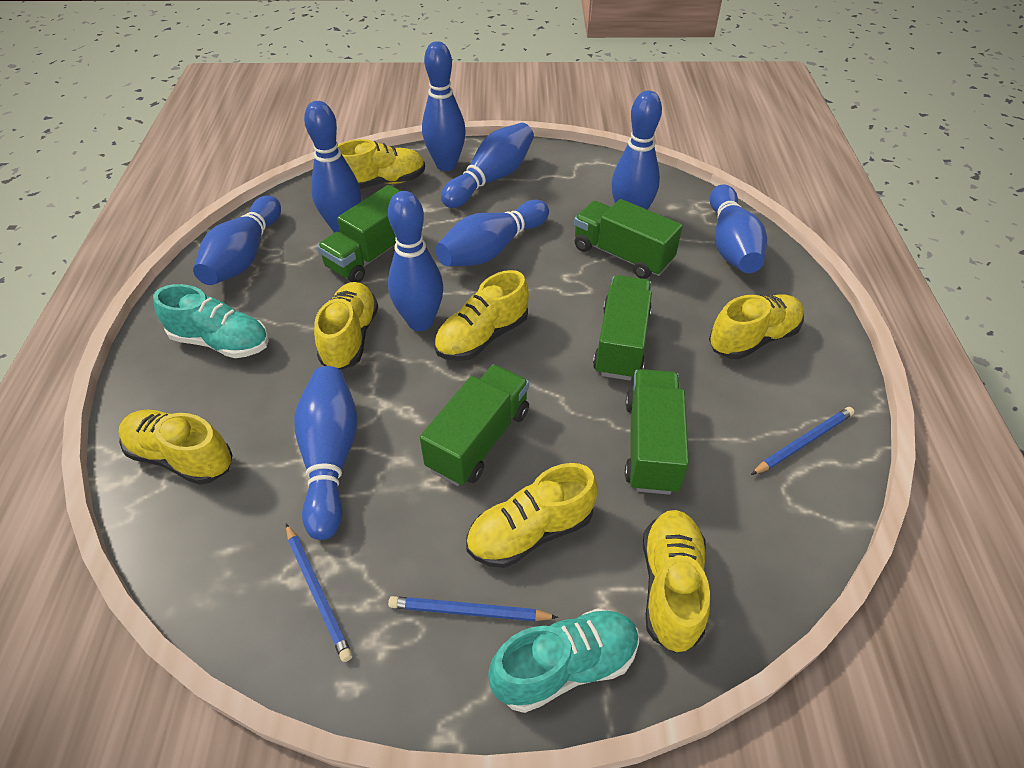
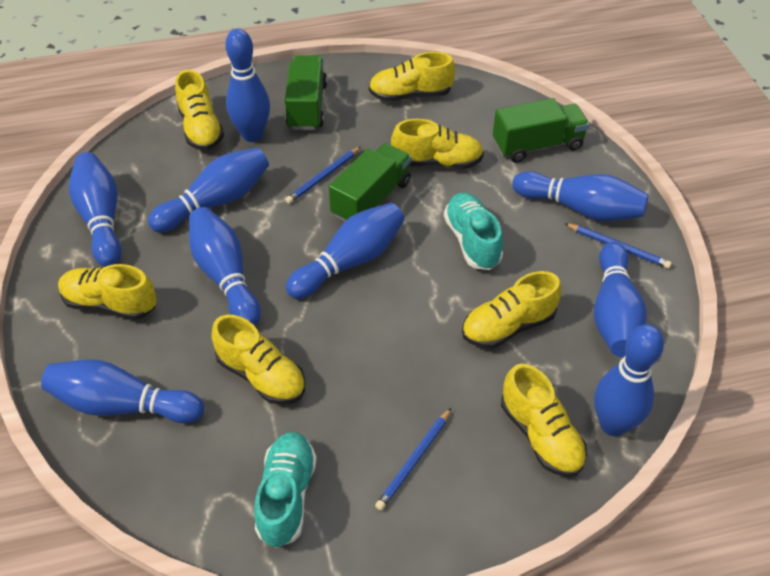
green truck: 5 -> 3

